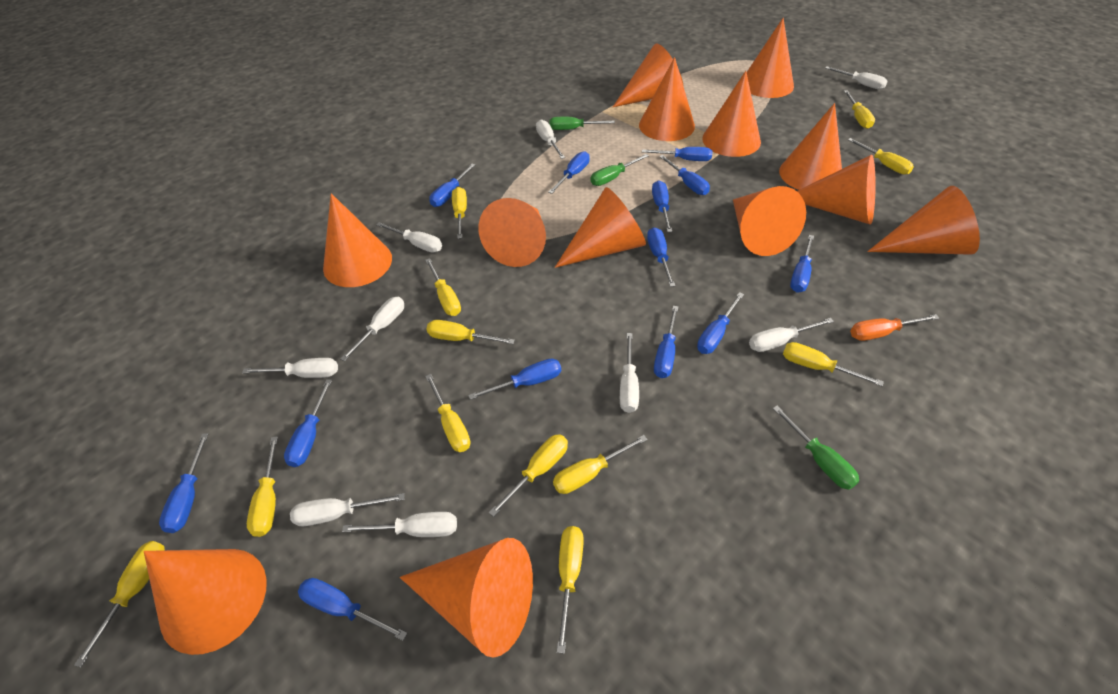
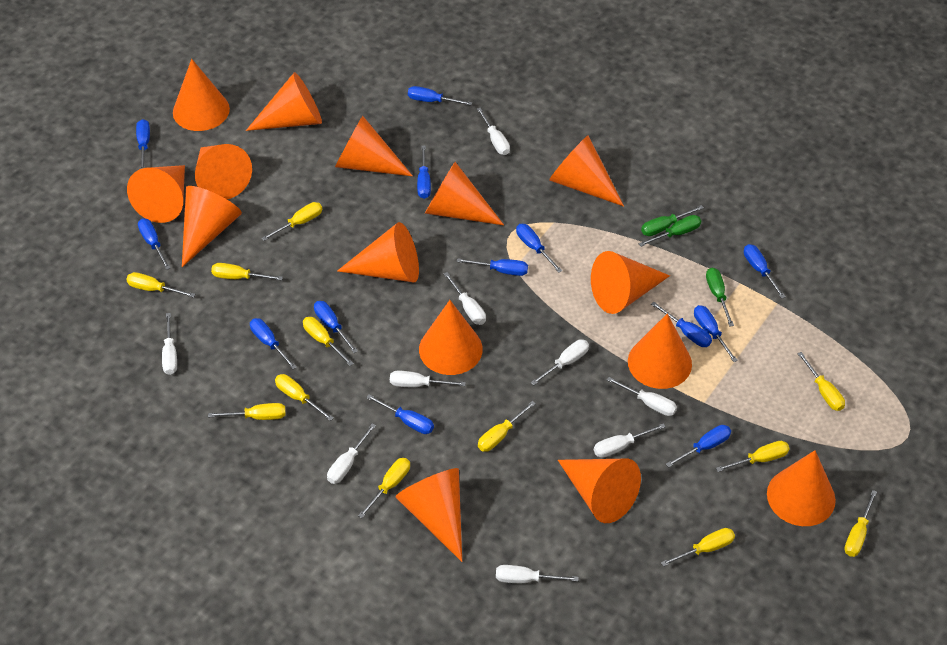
orange cone: 13 -> 15
orange screwdriver: 1 -> 0

